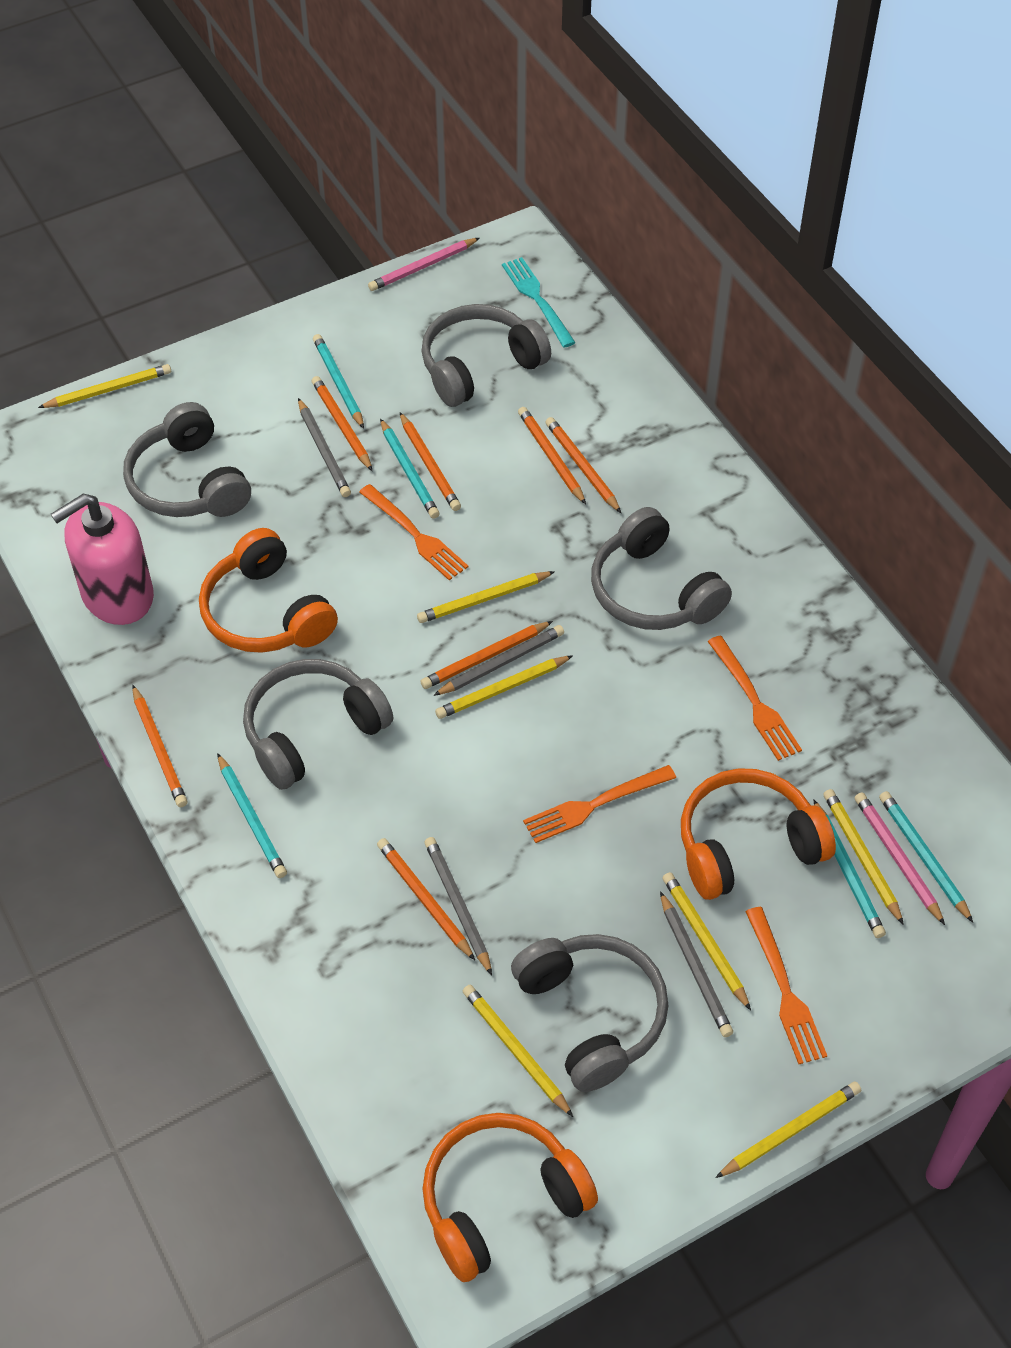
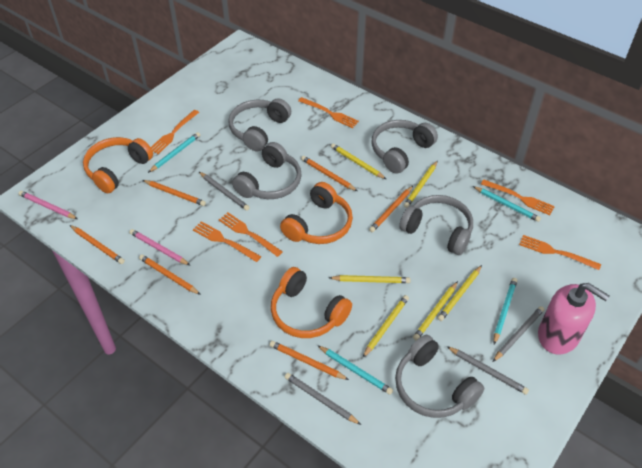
orange fork: 4 -> 6
orange pencil: 7 -> 6
turquoise fork: 1 -> 0
turquoise pencil: 5 -> 4
yellow pencil: 7 -> 6

